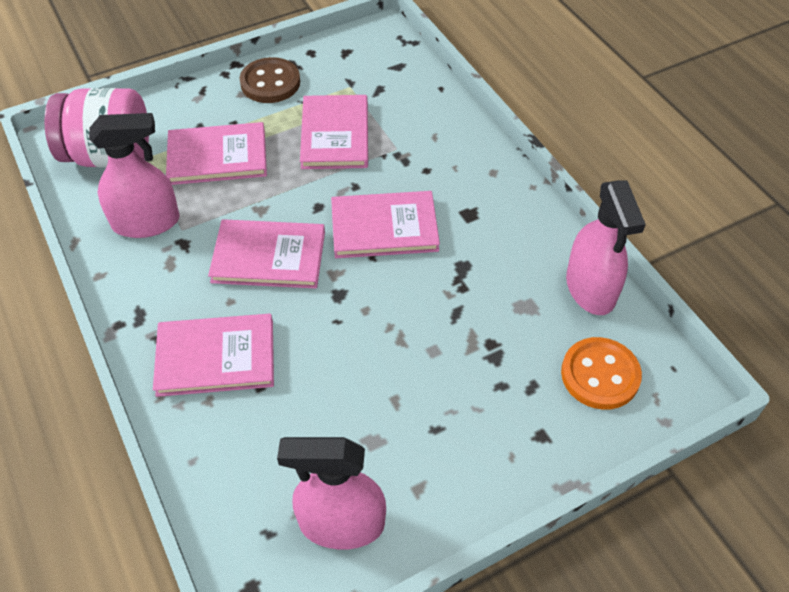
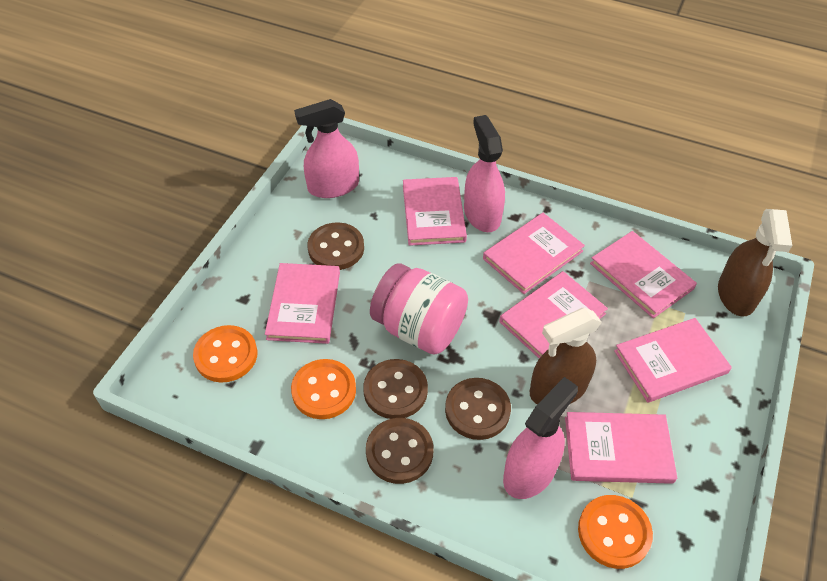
brown button: 1 -> 4
brown spray bottle: 0 -> 2
orange button: 1 -> 3
pink book: 5 -> 7

